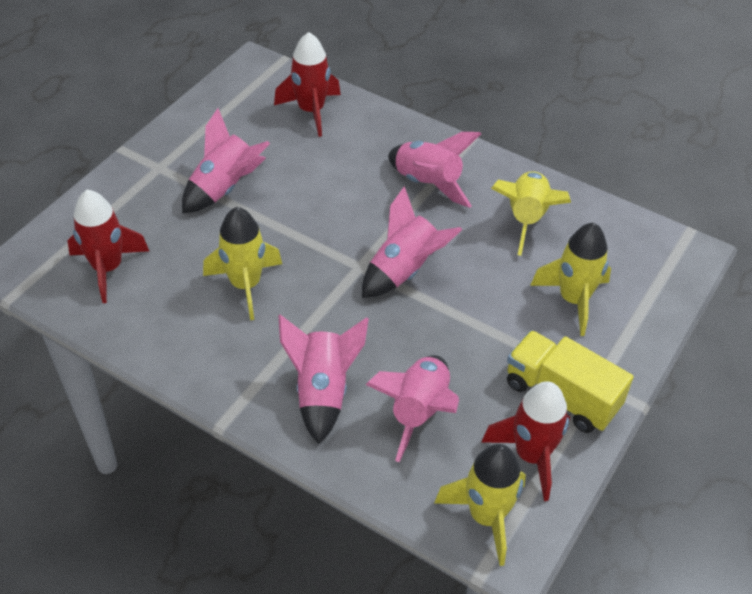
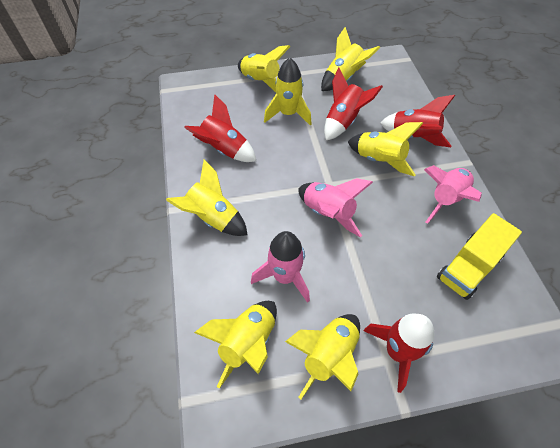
pink rocket: 5 -> 3
red rocket: 3 -> 4
yellow rocket: 4 -> 7

